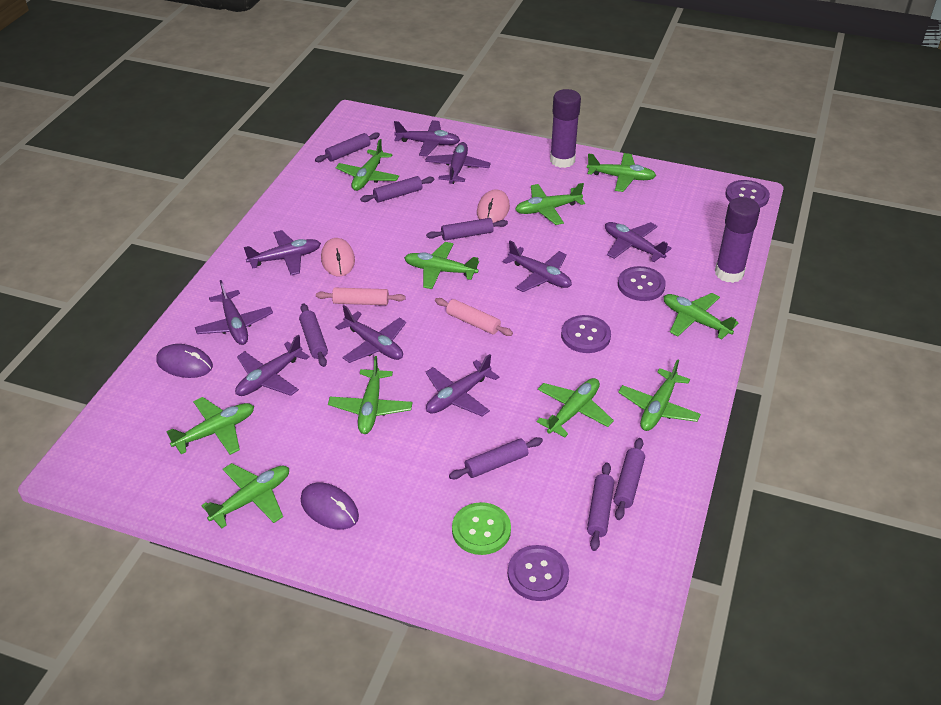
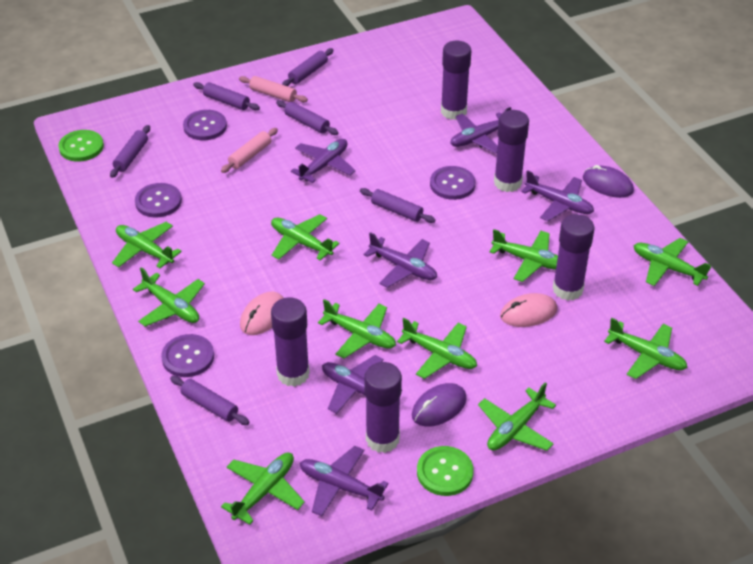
green button: 1 -> 2
purple glue stick: 2 -> 5
purple plane: 9 -> 6
purple rolling pin: 7 -> 6

